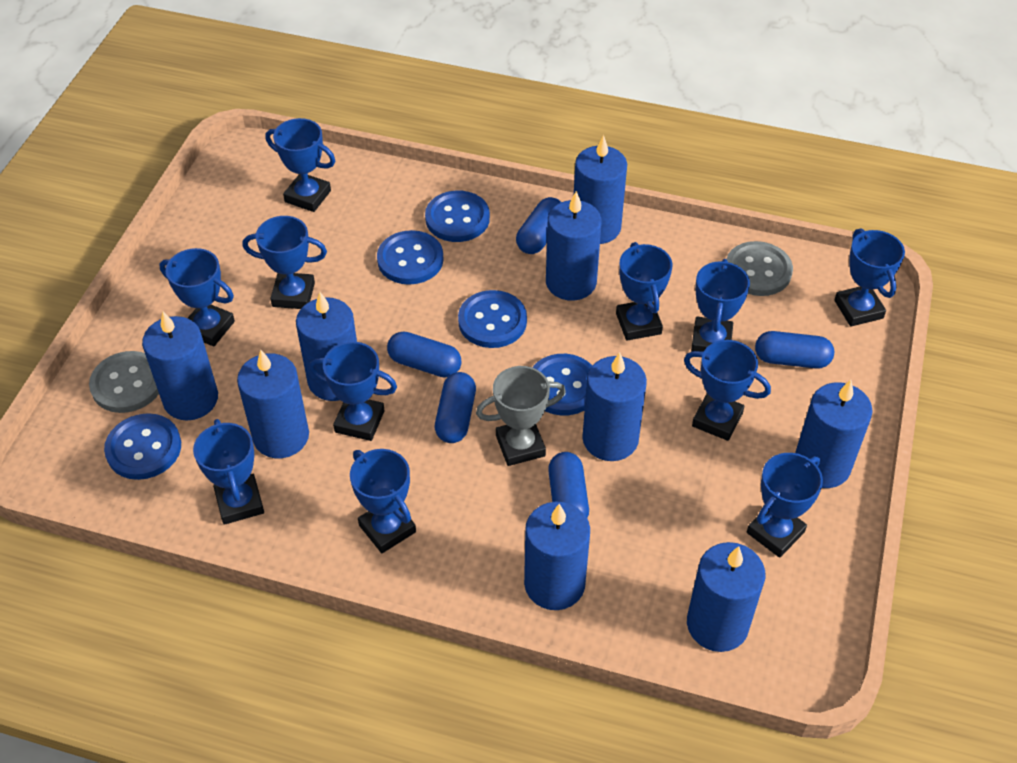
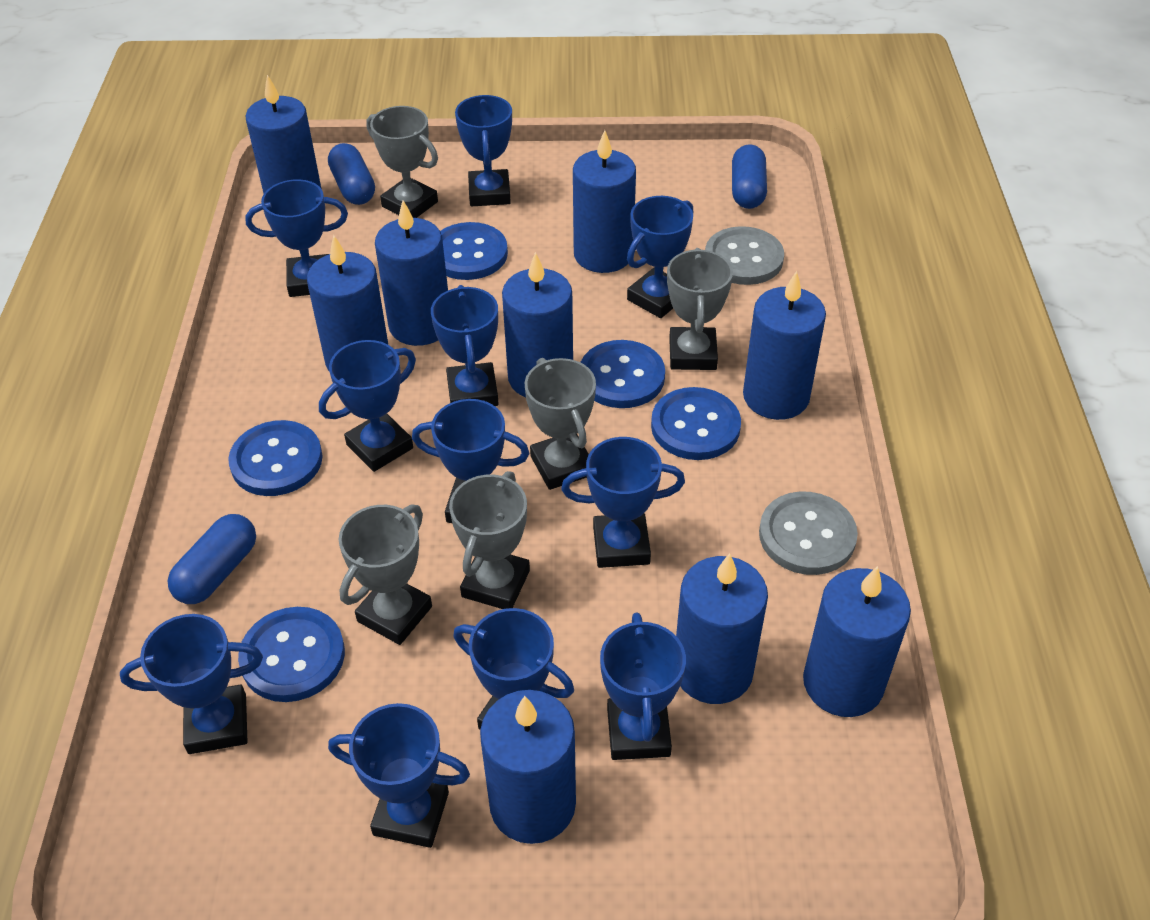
blue capsule: 5 -> 3
grey trophy: 1 -> 5

